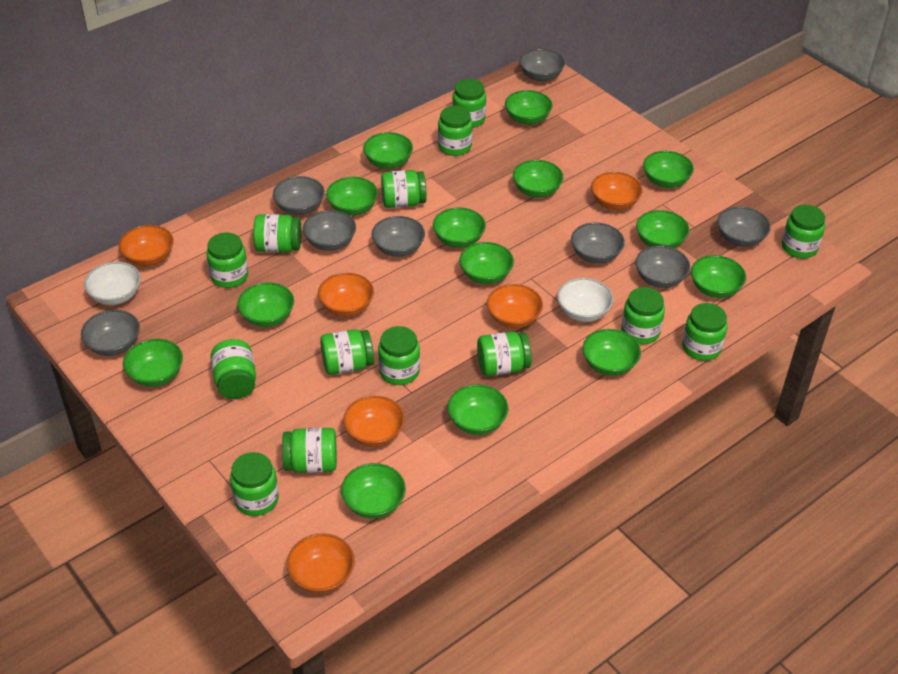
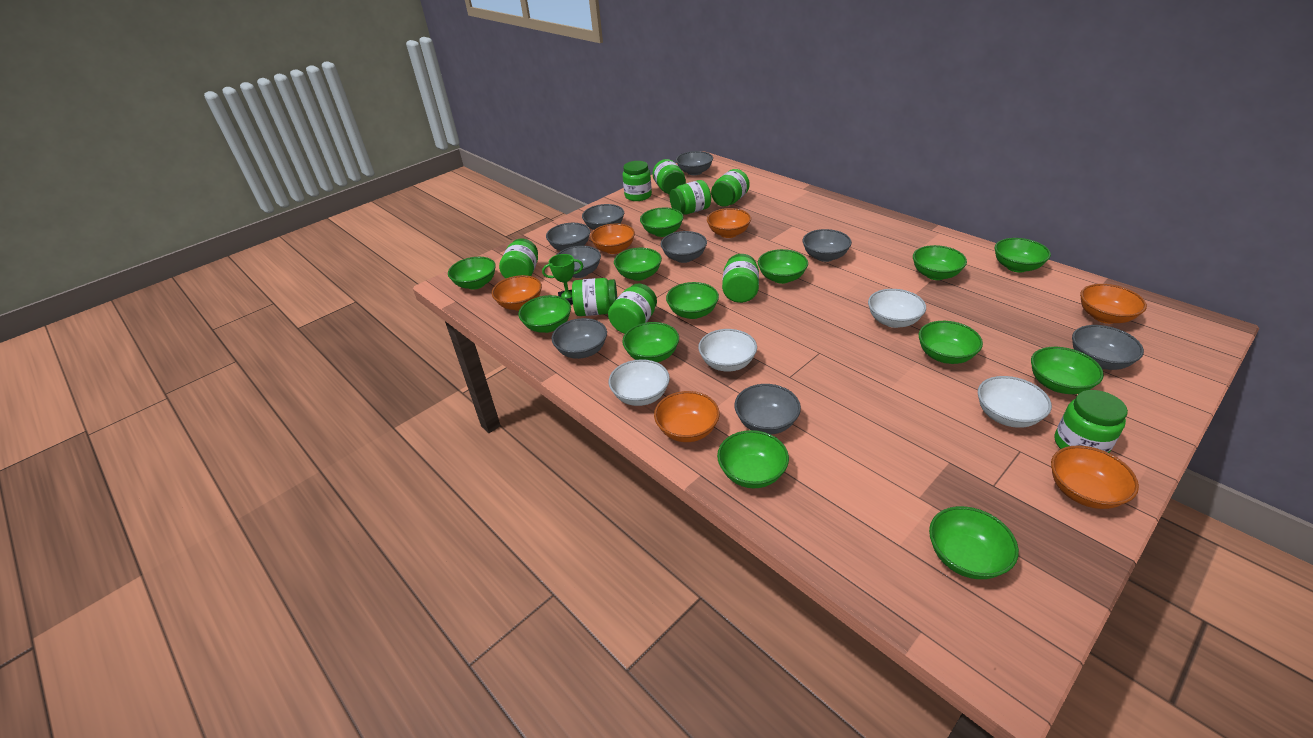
green bowl: 14 -> 13
green jar: 14 -> 9
green trophy: 0 -> 1
grey bowl: 8 -> 9
white bowl: 2 -> 4

